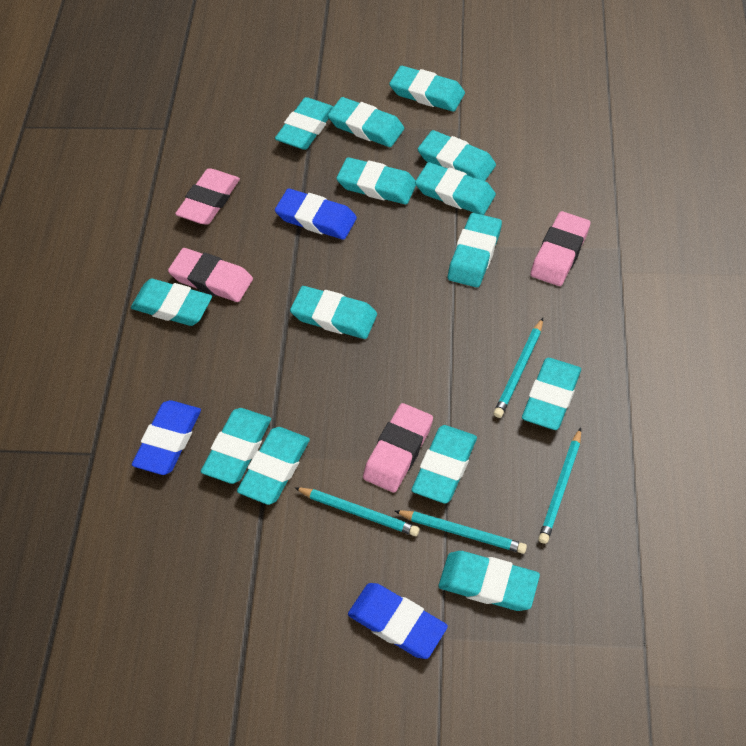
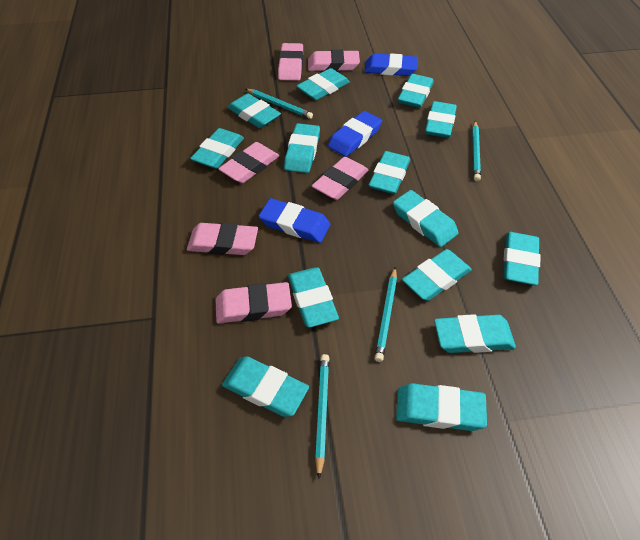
pink eraser: 4 -> 6

